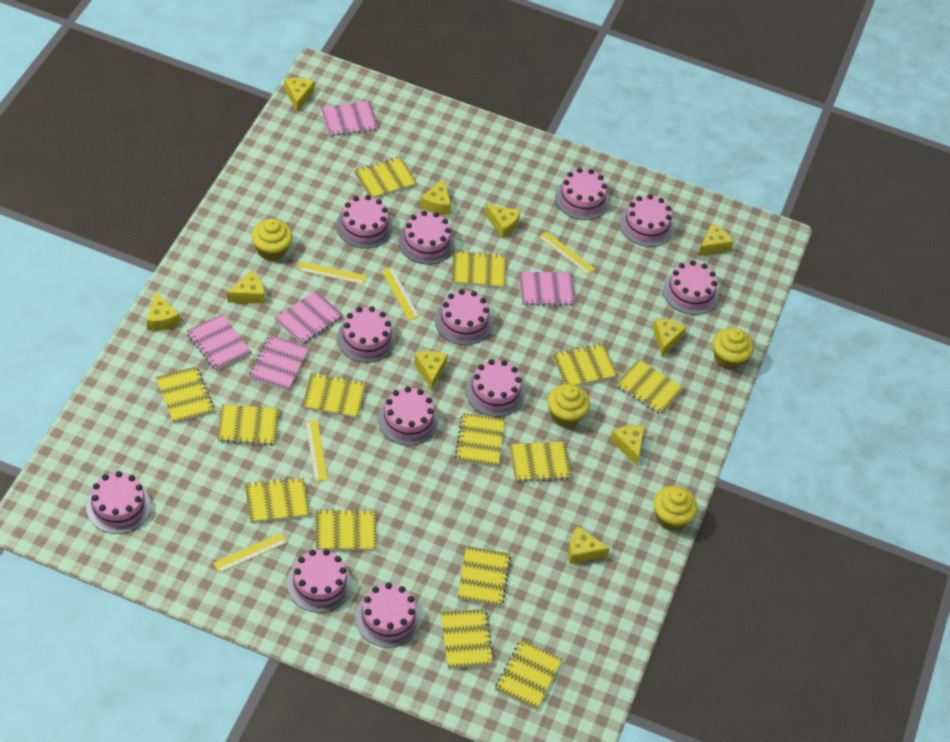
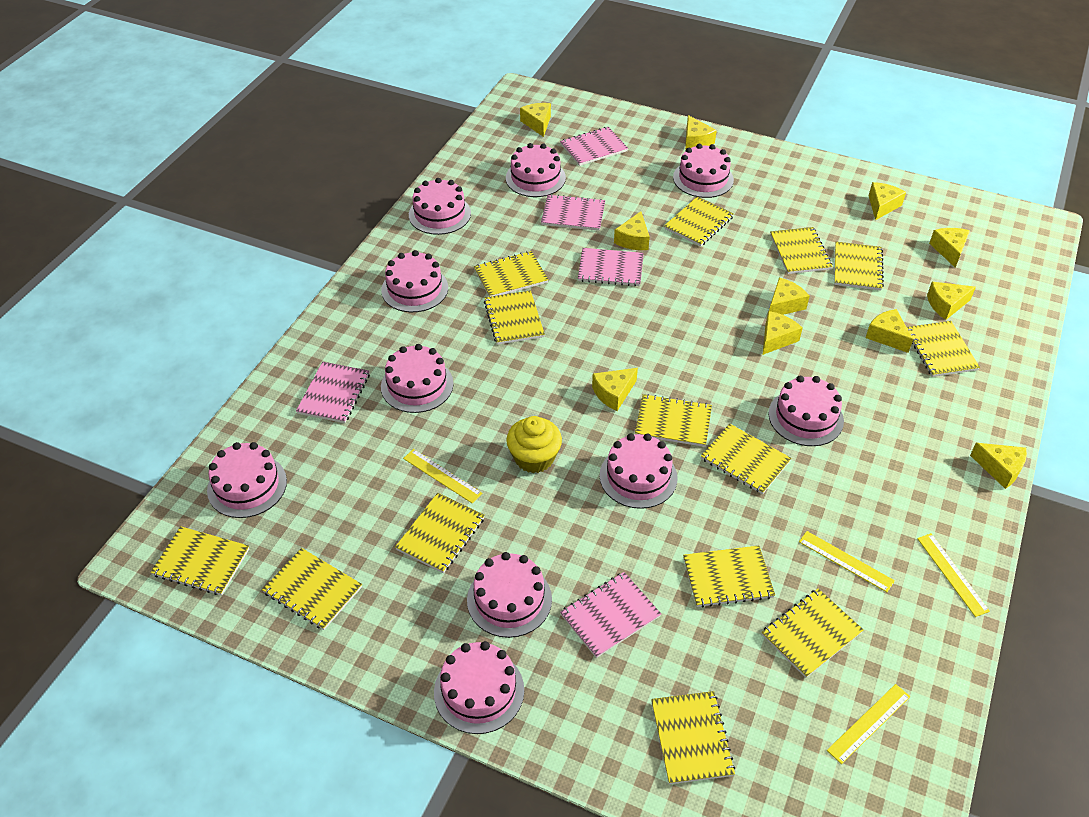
pink cake: 12 -> 10
yellow cheese: 10 -> 11
yellow cupcake: 4 -> 1
yellow ruler: 5 -> 4

